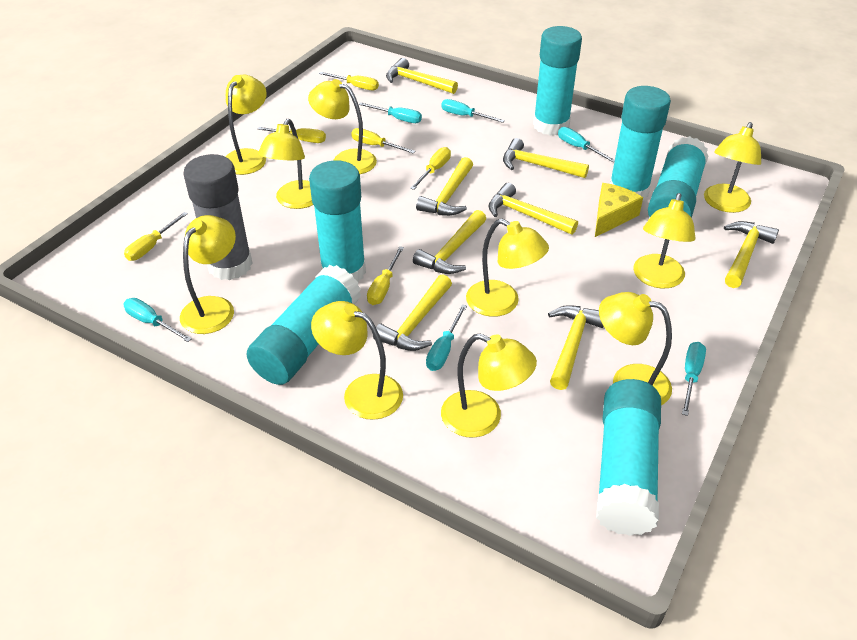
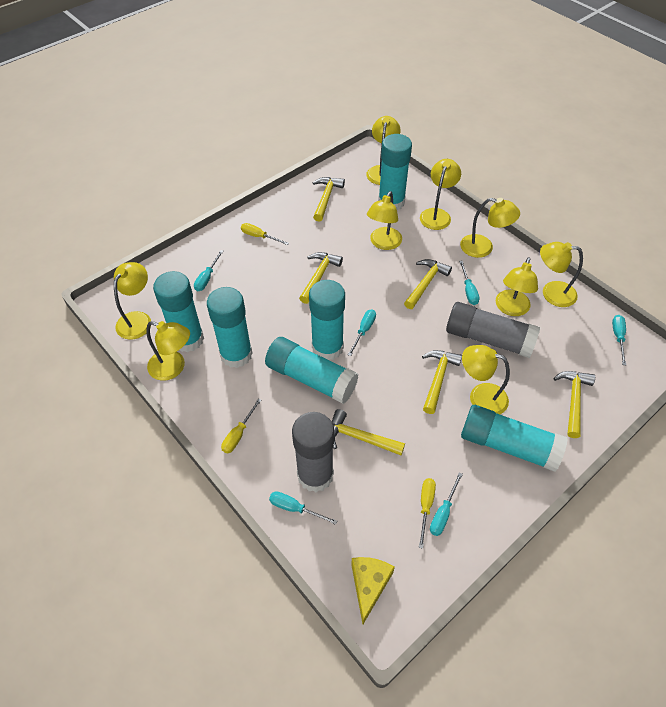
grey glue stick: 1 -> 2
yellow hammer: 8 -> 6
yellow lamp: 10 -> 9
yellow screwdriver: 6 -> 3

